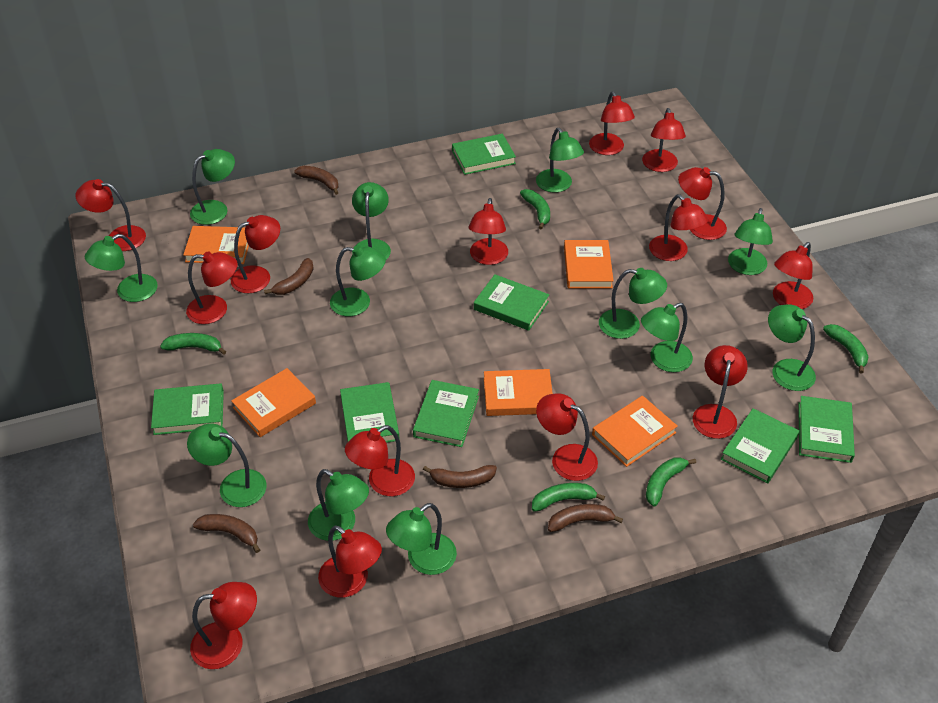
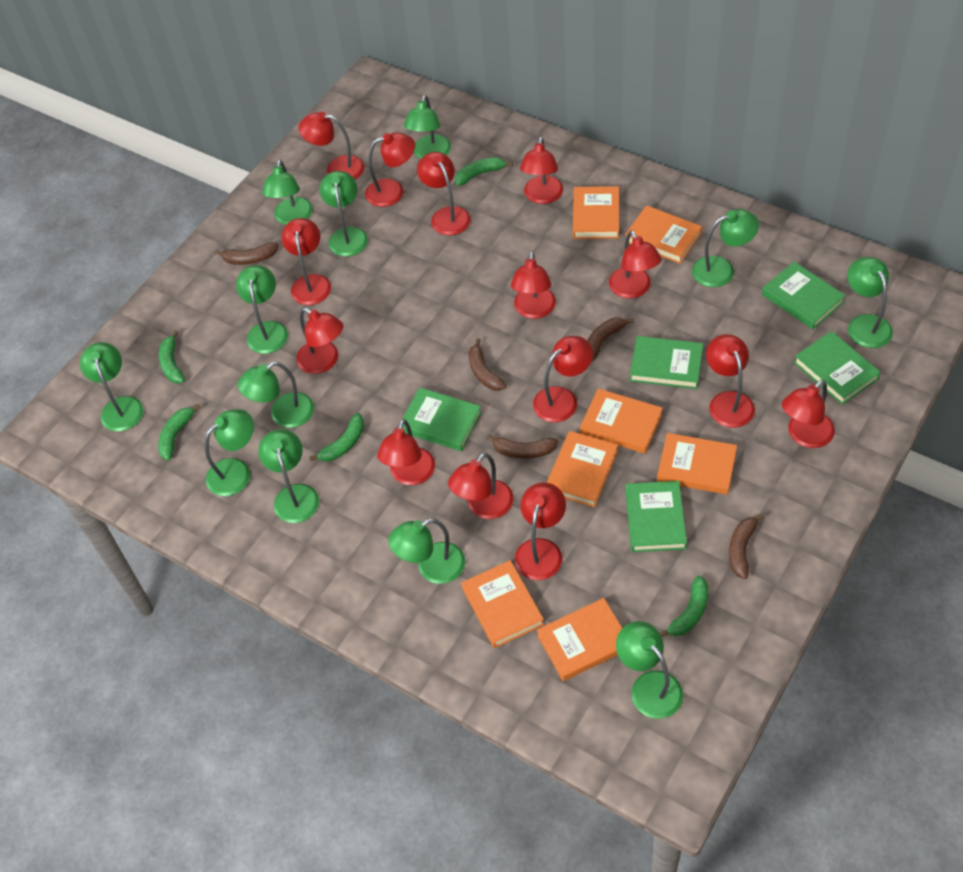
green book: 7 -> 5
orange book: 5 -> 7

